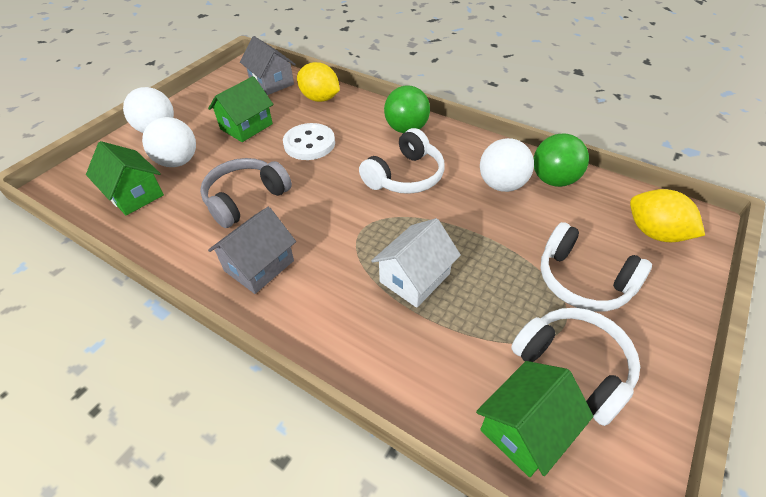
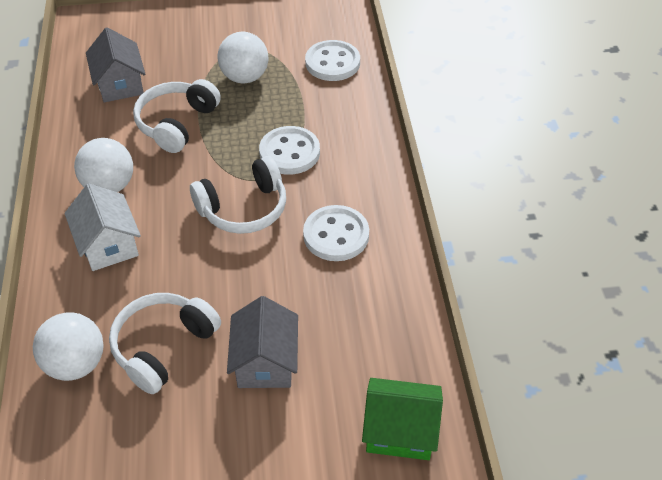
green ball: 2 -> 0
green house: 3 -> 1
grey headphones: 1 -> 0
white button: 1 -> 3
yellow lemon: 2 -> 0

